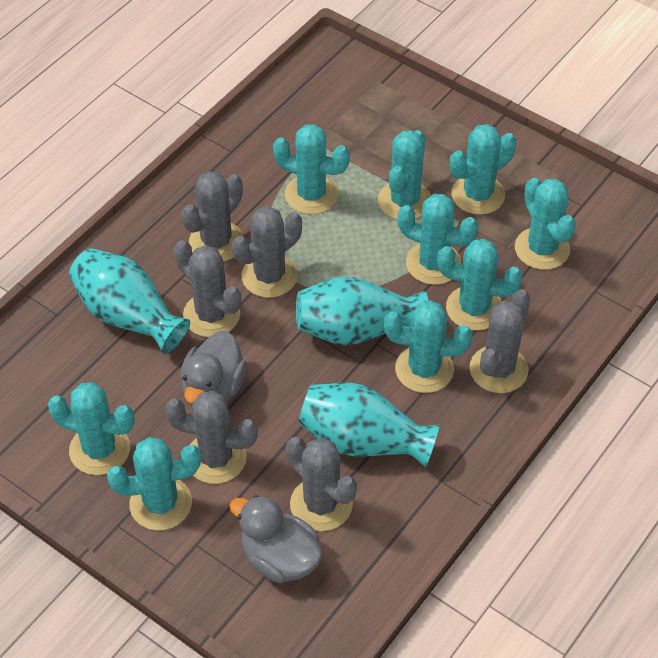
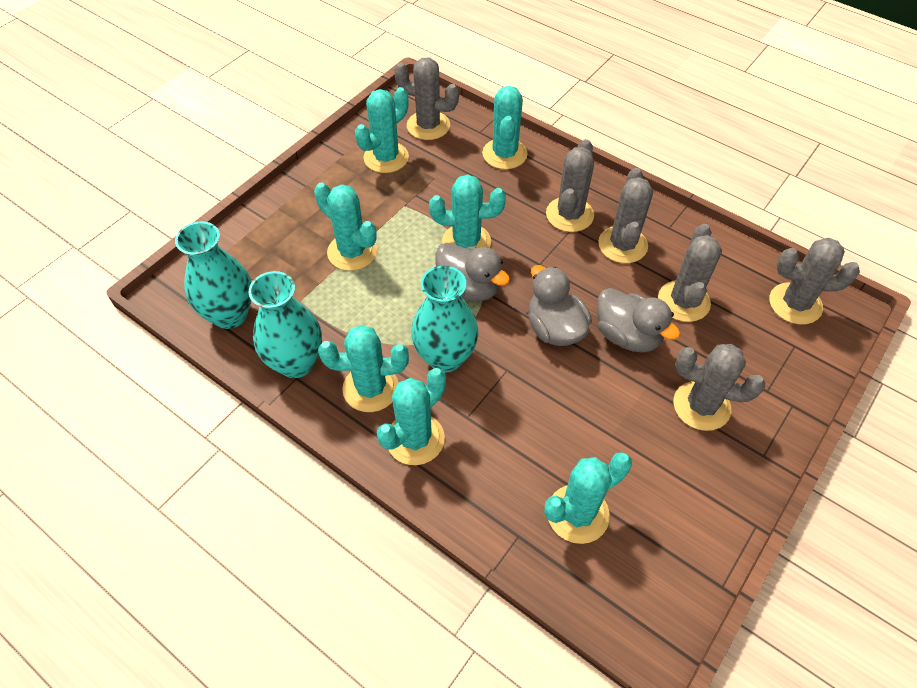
grey duck: 2 -> 3
turquoise cactus: 9 -> 7

